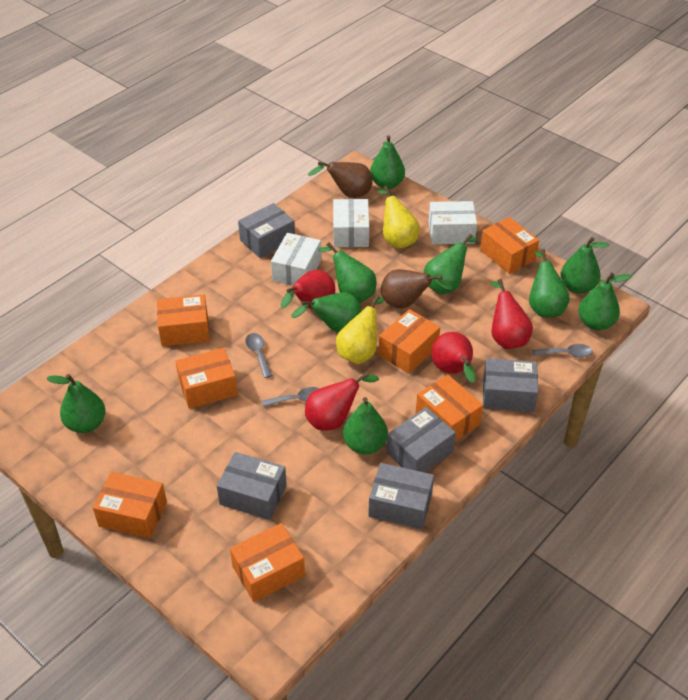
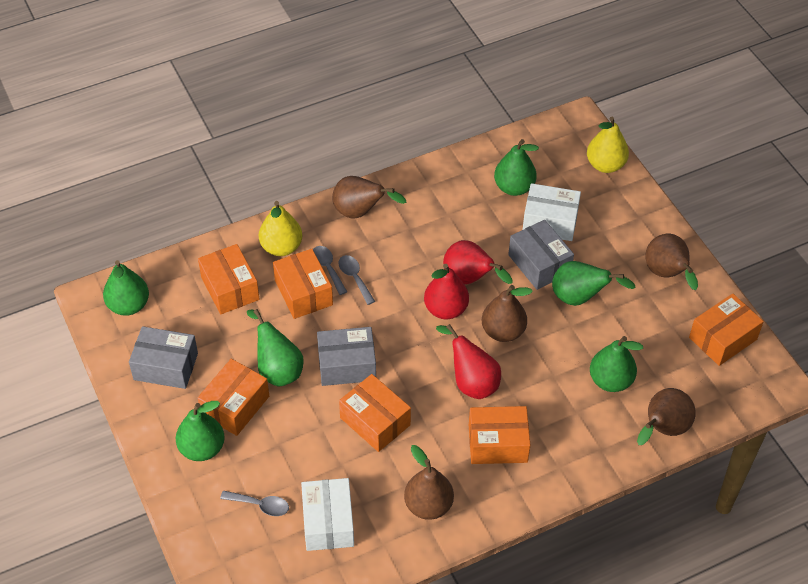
brown pear: 2 -> 5
green pear: 9 -> 6
grey box: 5 -> 3
orange box: 7 -> 6
red pear: 4 -> 3
white box: 3 -> 2

